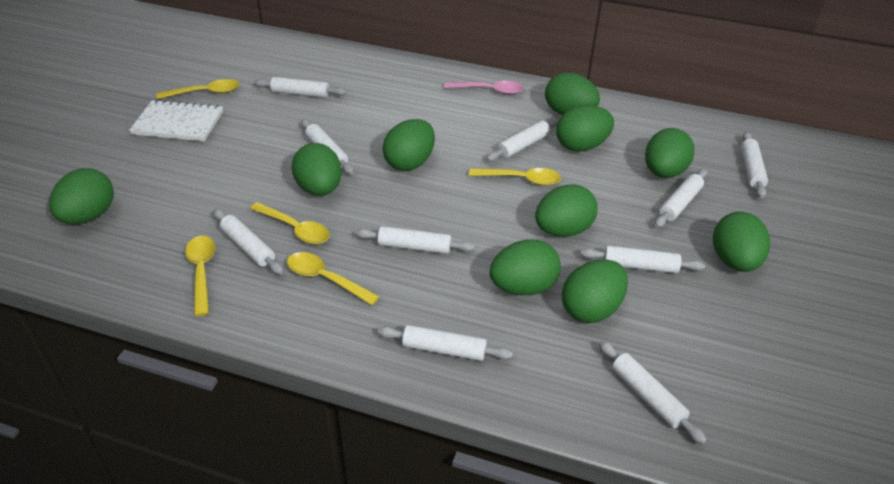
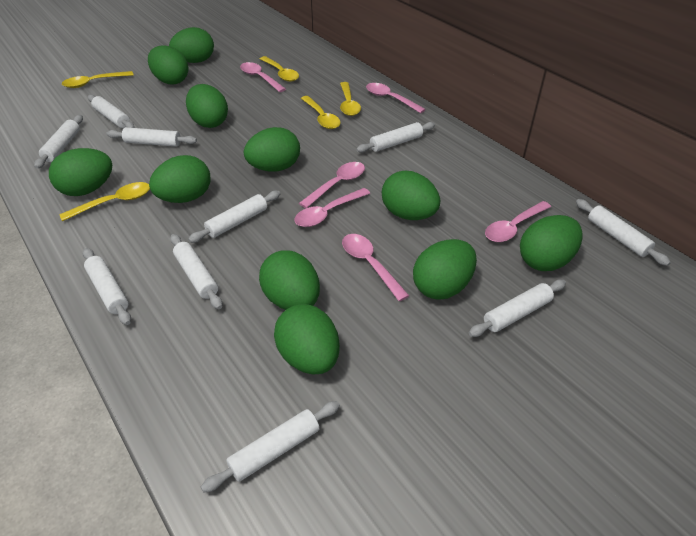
green egg: 10 -> 11
pink spoon: 1 -> 6
white notebook: 1 -> 0

